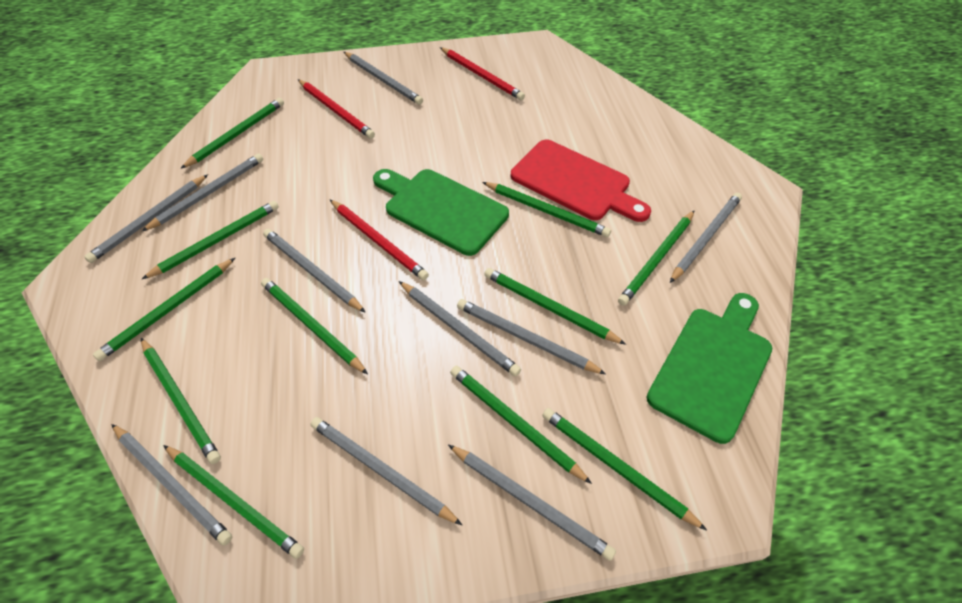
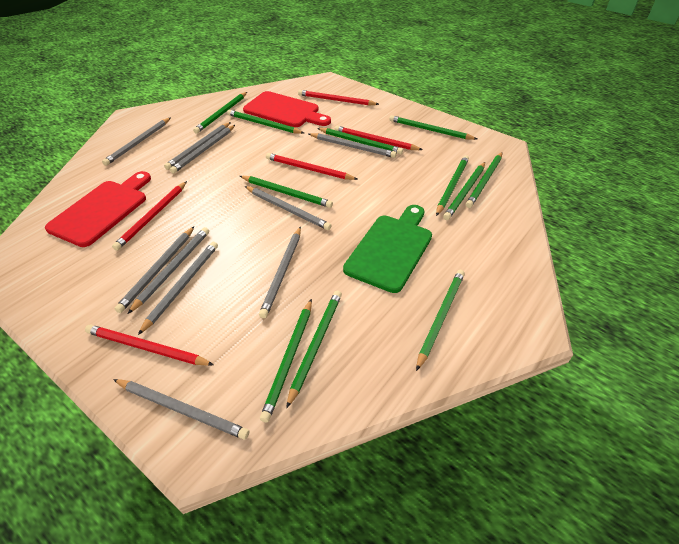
green cutting board: 2 -> 1
red cutting board: 1 -> 2
red pencil: 3 -> 5

